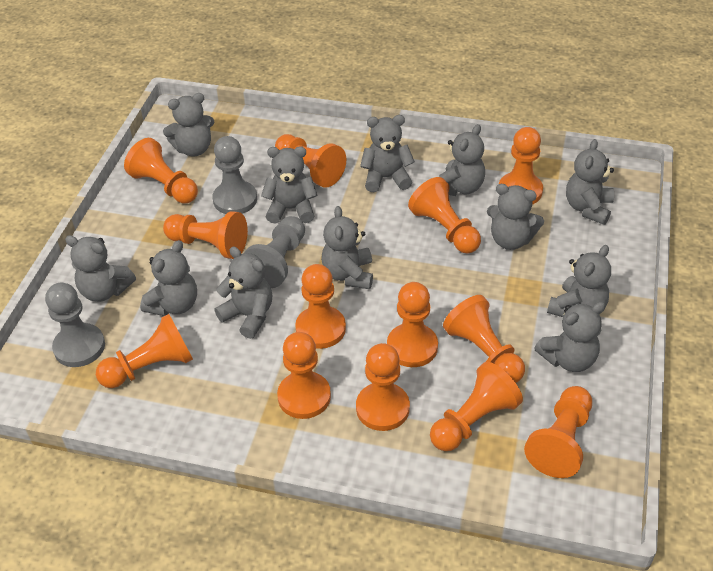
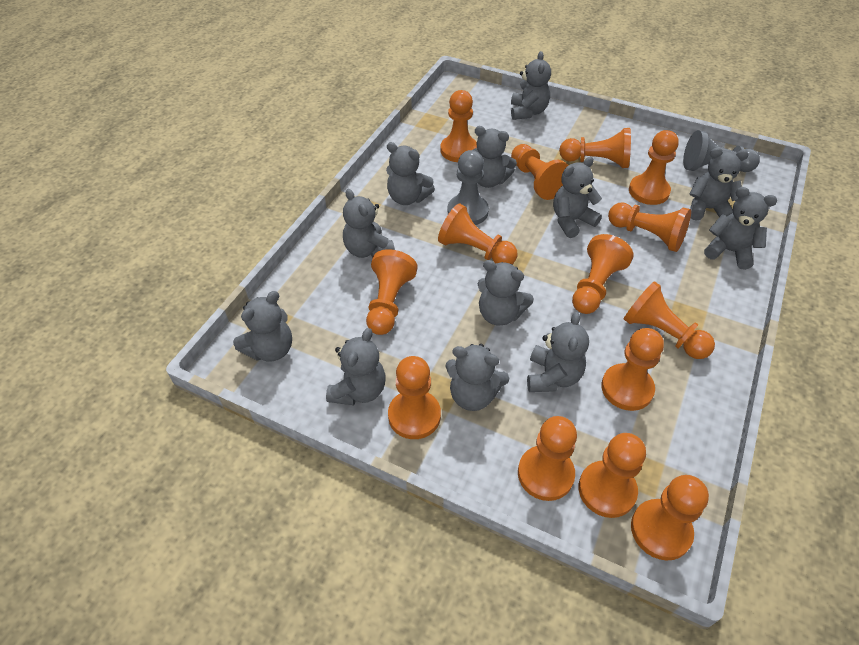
grey pawn: 3 -> 2
orange pawn: 13 -> 14

